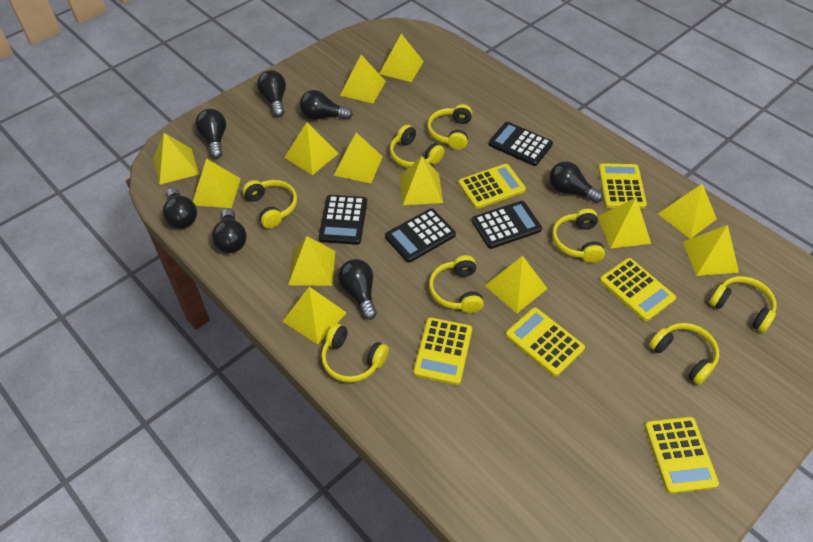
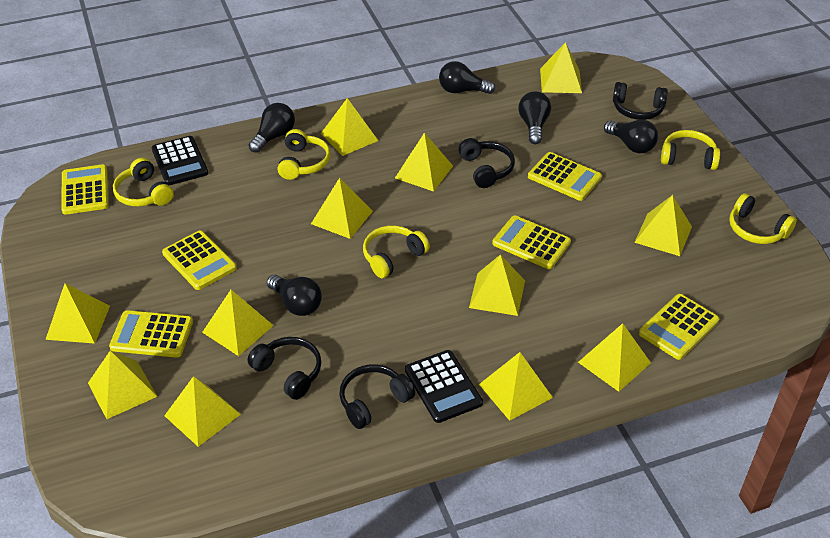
black calculator: 4 -> 2
black headphones: 0 -> 4
black light bulb: 7 -> 5
yellow headphones: 8 -> 5
yellow pyramid: 13 -> 12

